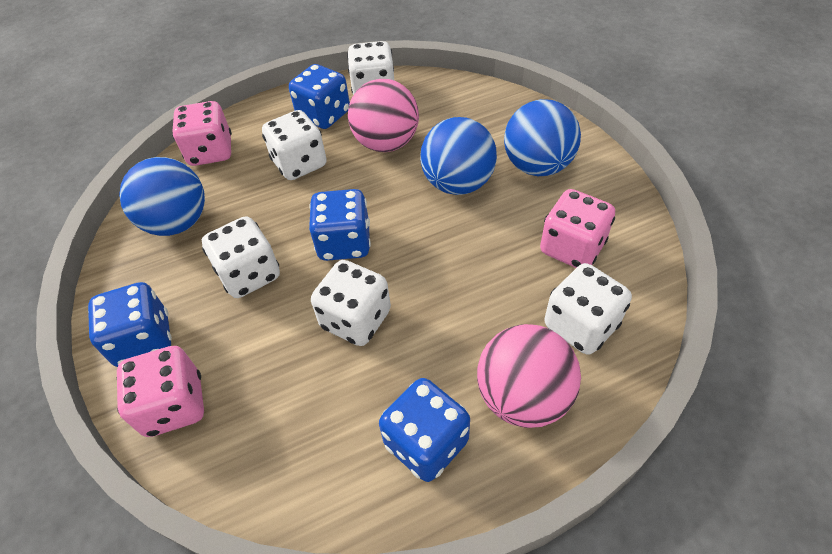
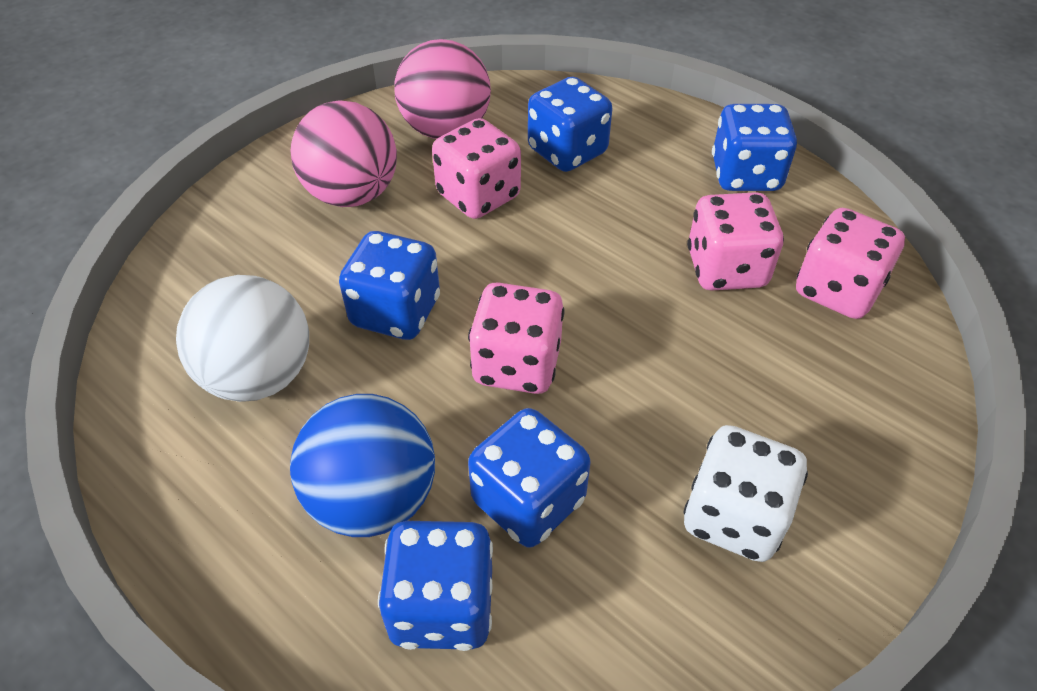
blue ball: 3 -> 1
blue dice: 4 -> 5
pink dice: 3 -> 4
white ball: 0 -> 1
white dice: 5 -> 1

